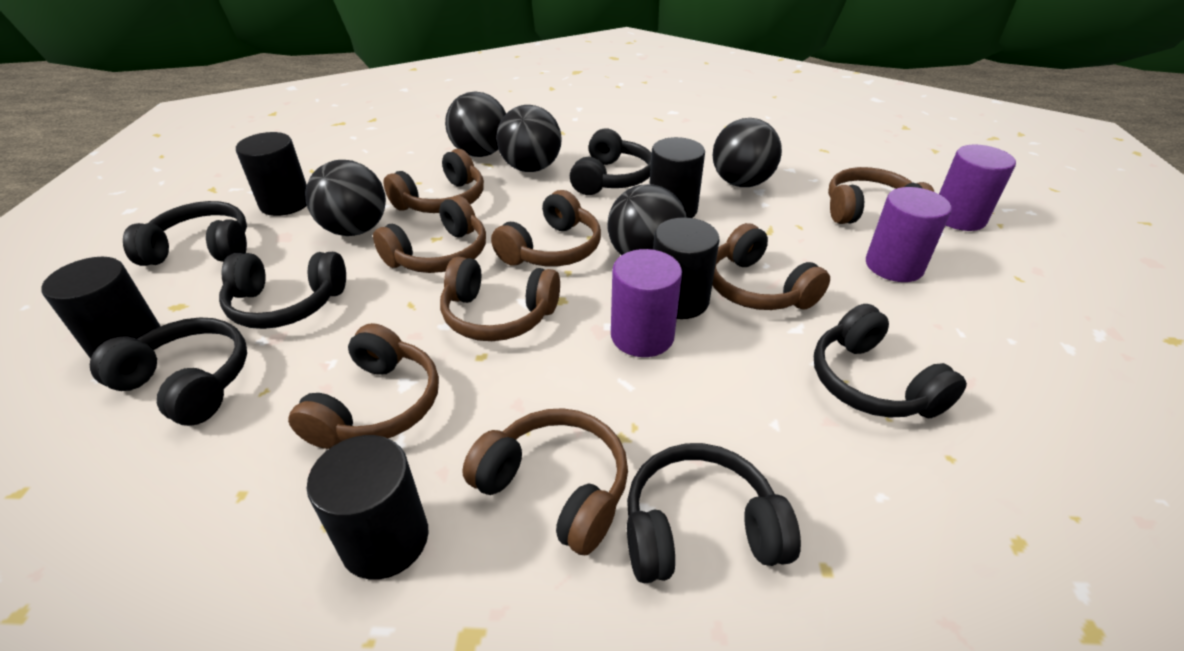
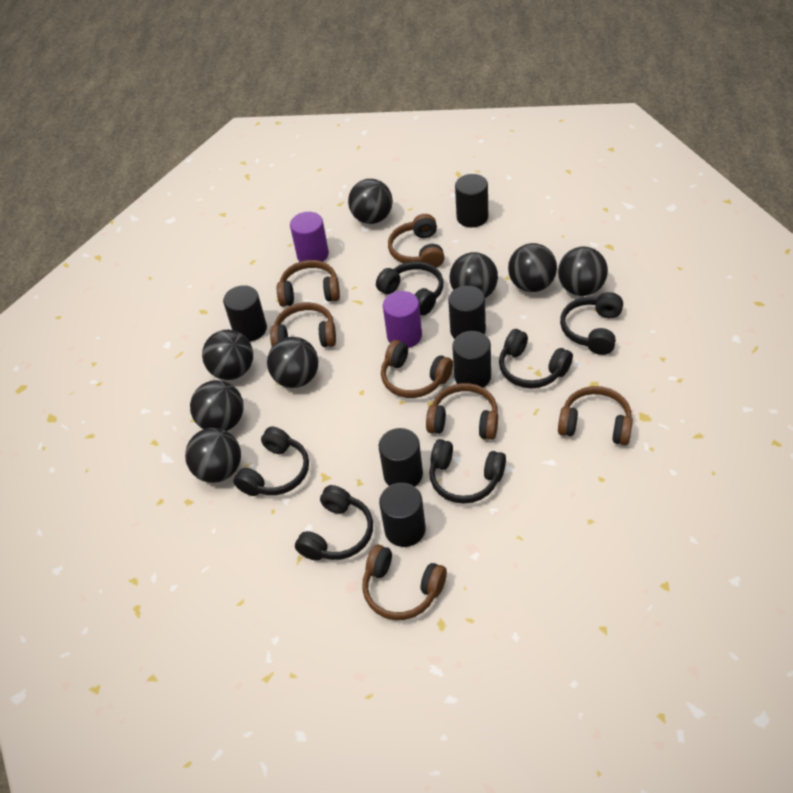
black ball: 5 -> 8
black cylinder: 5 -> 6
brown headphones: 8 -> 7
purple cylinder: 3 -> 2

